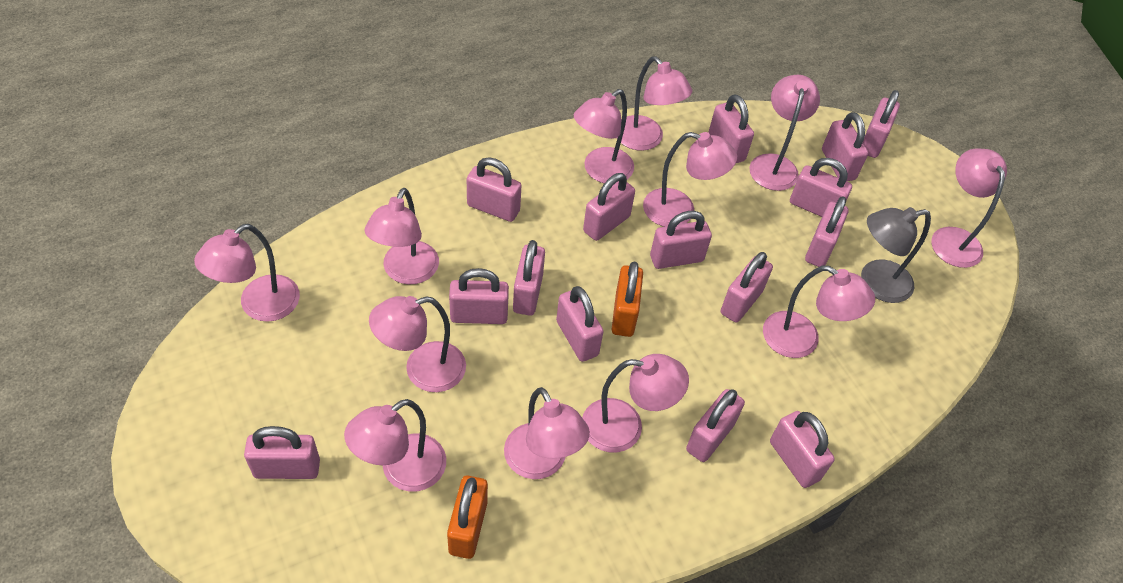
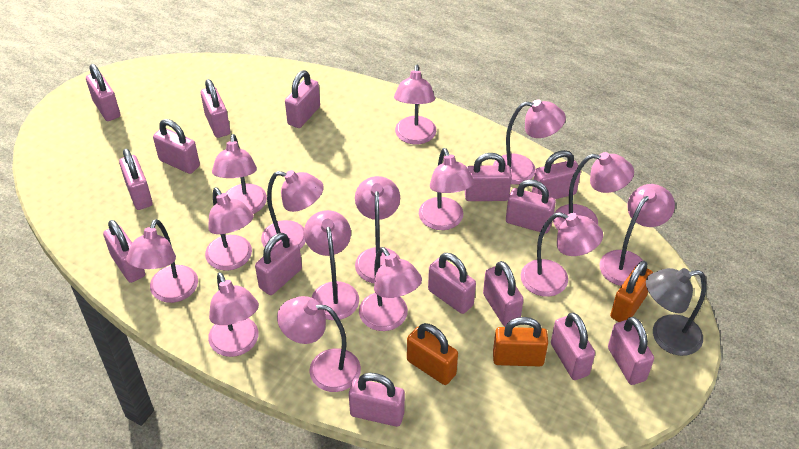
orange padlock: 2 -> 3
pink lamp: 12 -> 15

